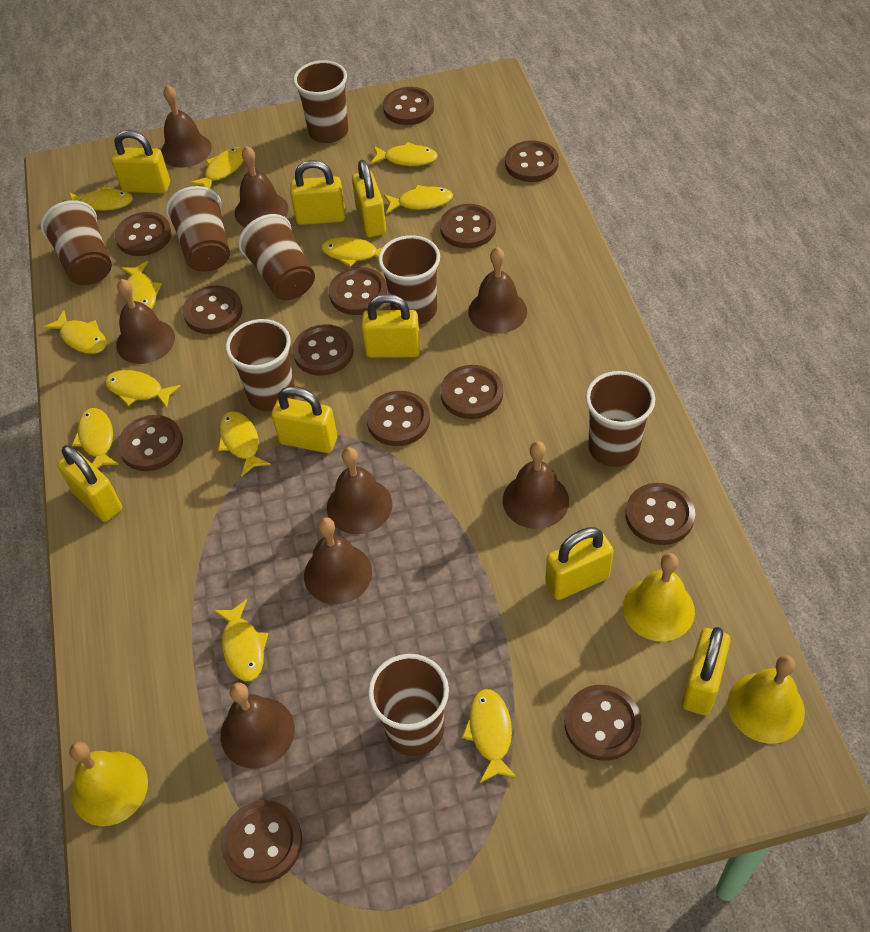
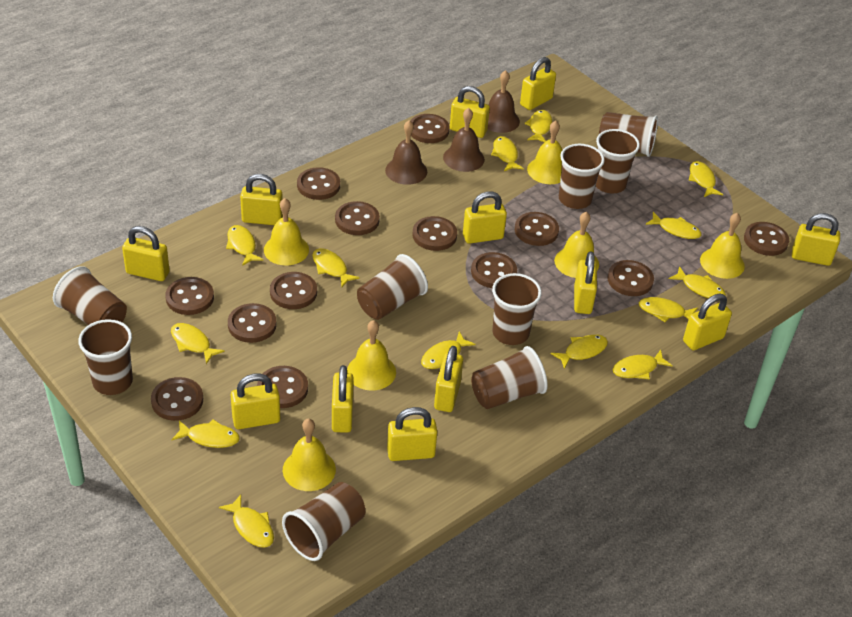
brown bell: 8 -> 3
brown cup: 8 -> 9
yellow bell: 3 -> 6
yellow fish: 12 -> 14
yellow padlock: 8 -> 12

